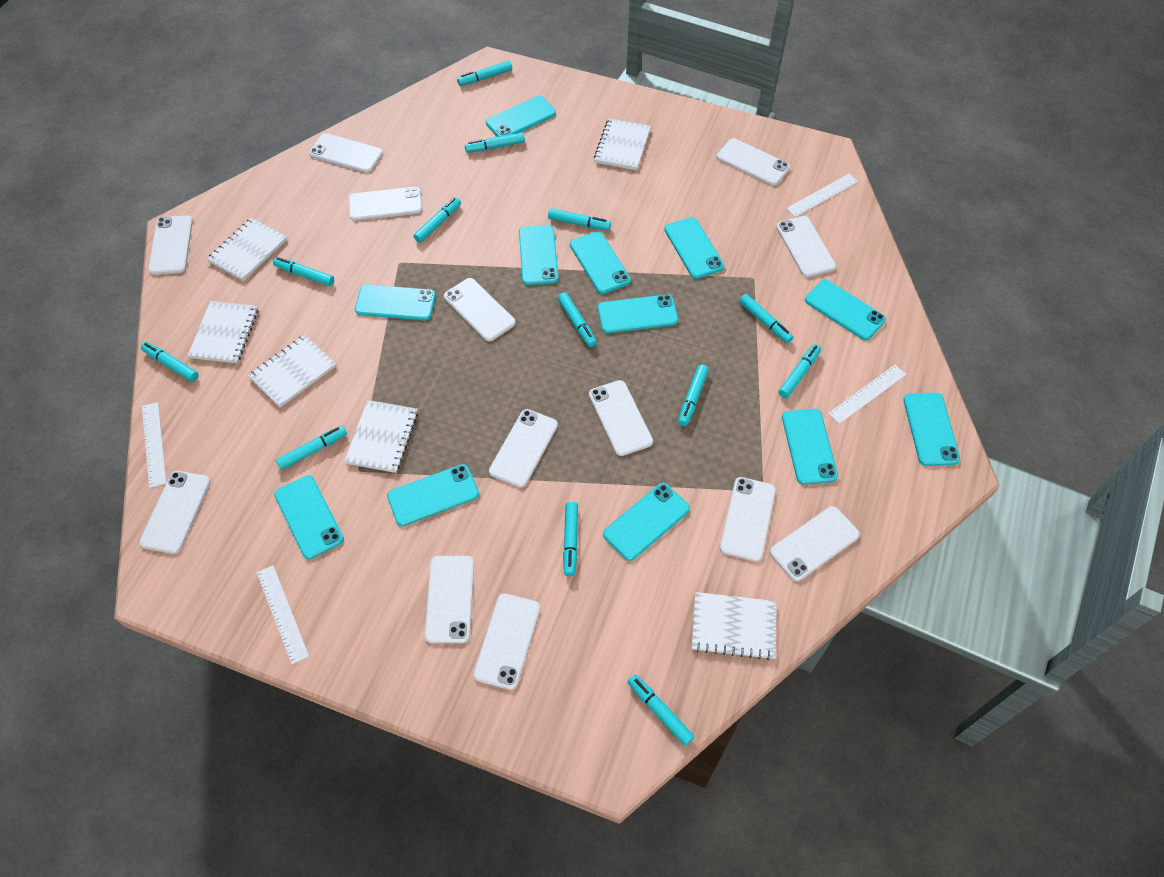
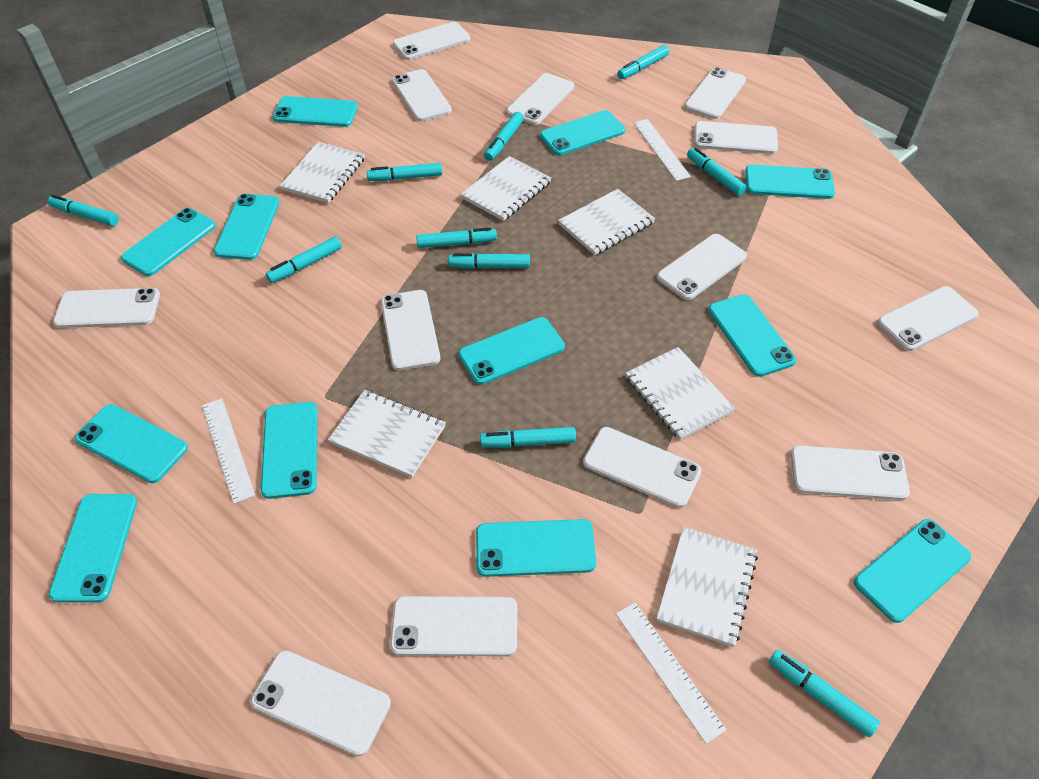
turquoise marker: 13 -> 10
white ruler: 4 -> 3

